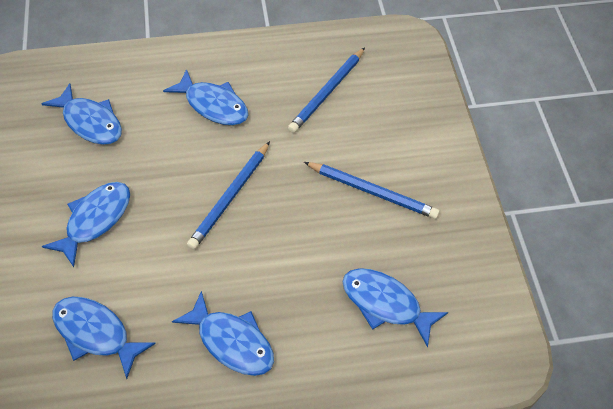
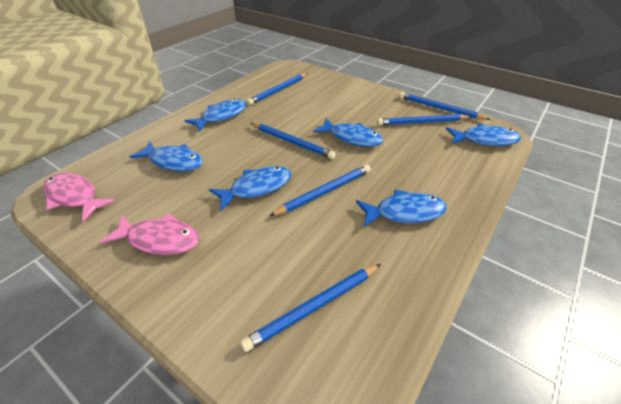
blue pencil: 3 -> 6
pink fish: 0 -> 2

